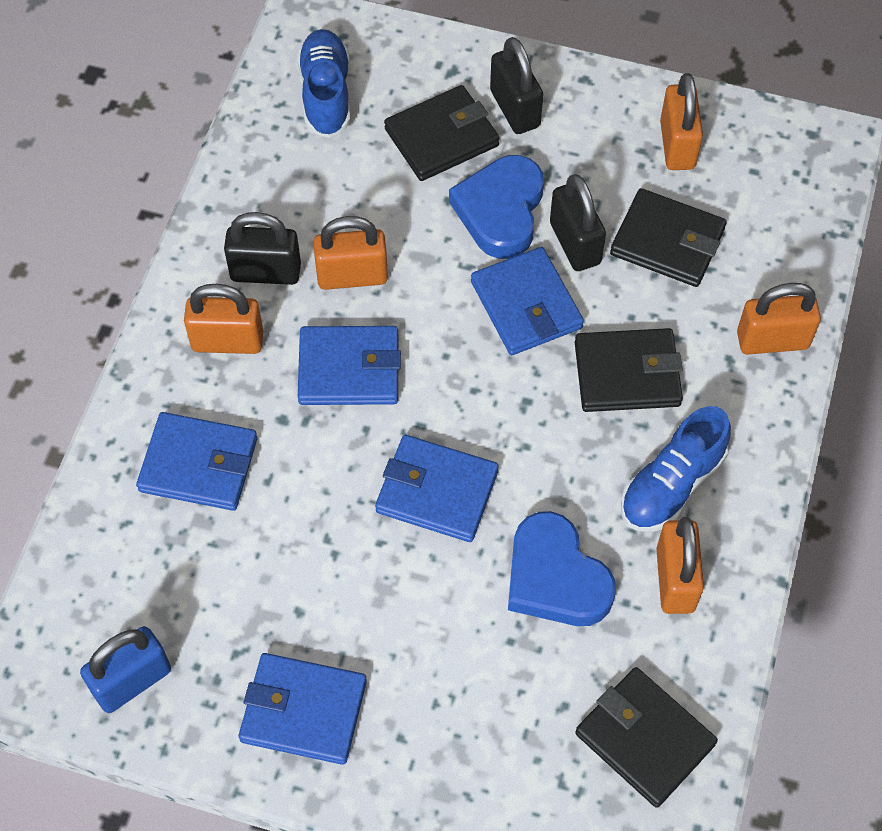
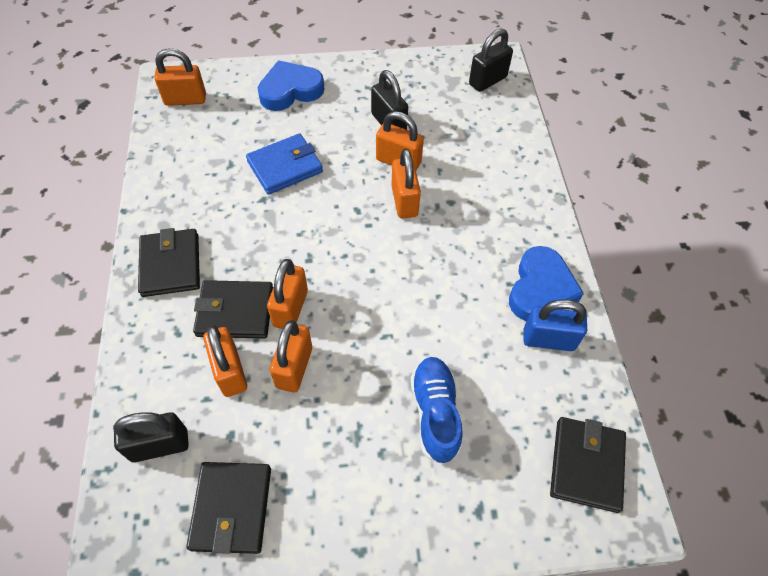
blue shoe: 2 -> 1
blue wallet: 5 -> 1
orange padlock: 5 -> 6

